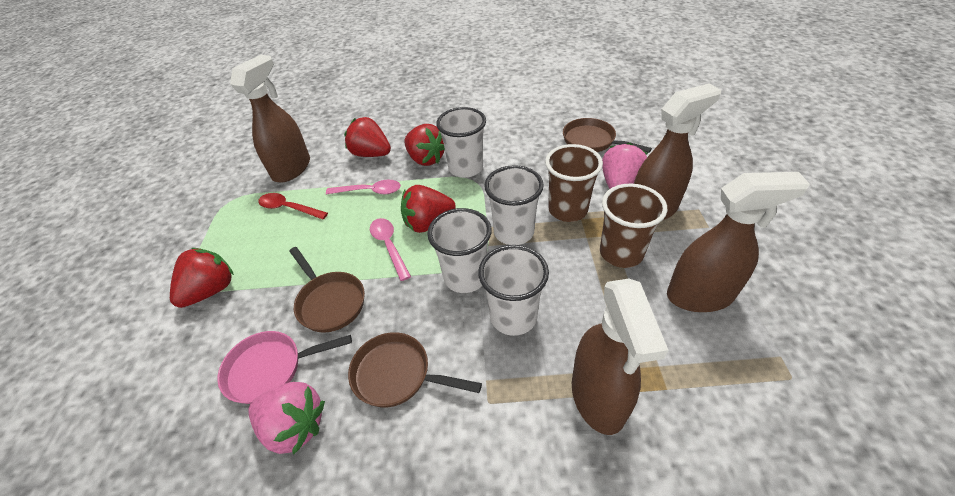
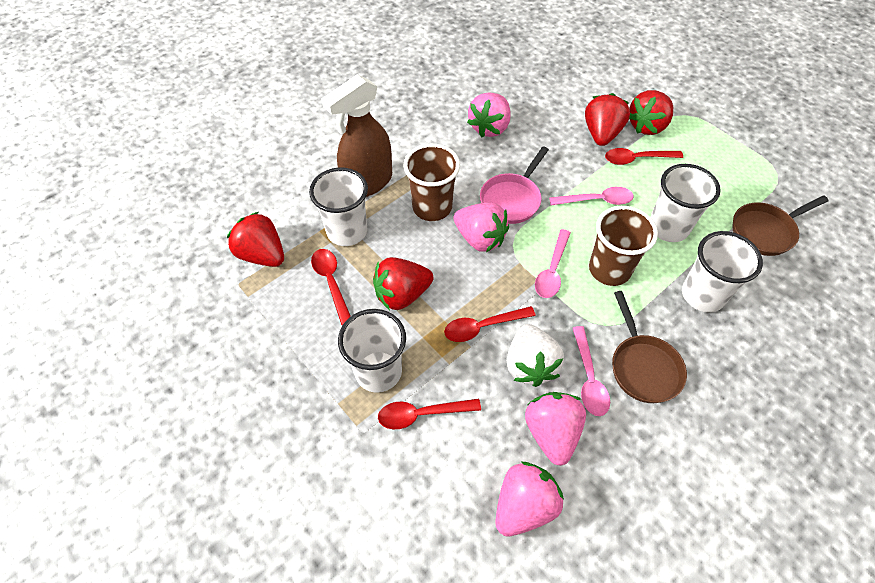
brown pan: 3 -> 2
brown spray bottle: 4 -> 1
pink spoon: 2 -> 3
pink strawberry: 2 -> 4
red spoon: 1 -> 4
white strawberry: 0 -> 1

